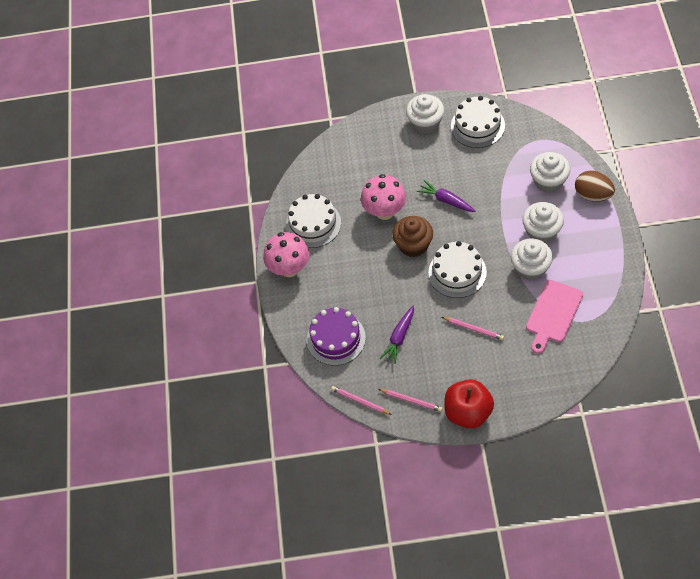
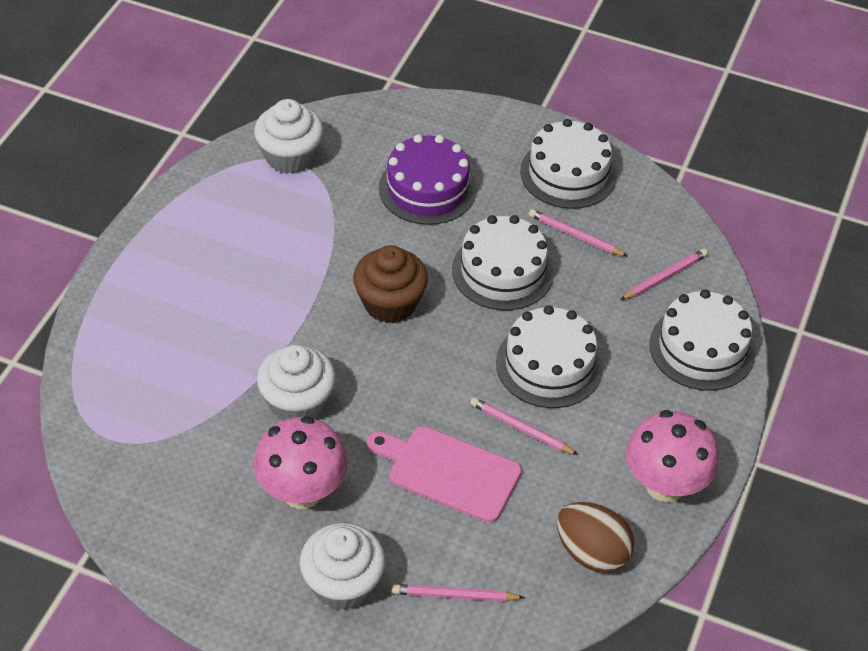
pink pencil: 3 -> 4
purple carrot: 2 -> 0
red apple: 1 -> 0
white cake: 3 -> 4
white cupcake: 4 -> 3

